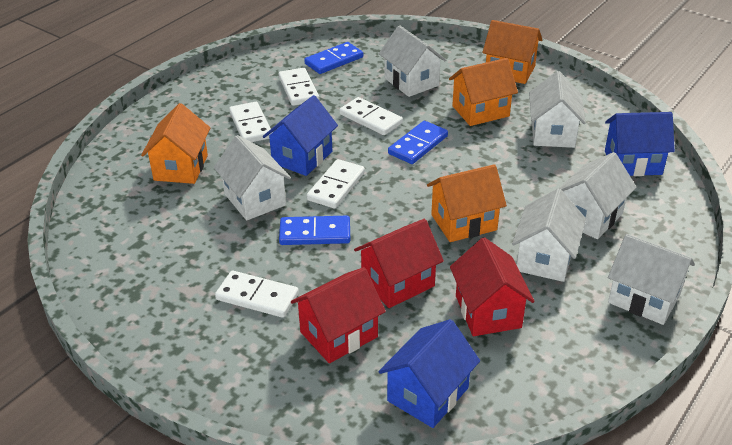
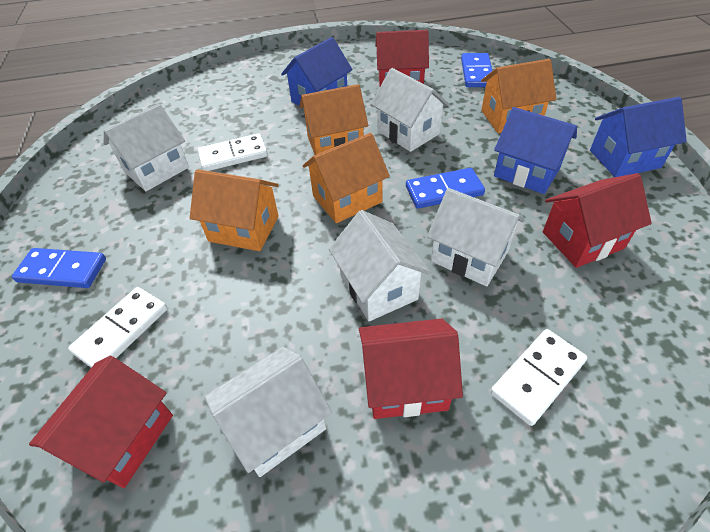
red house: 3 -> 4
white domino: 5 -> 3
white house: 6 -> 5

